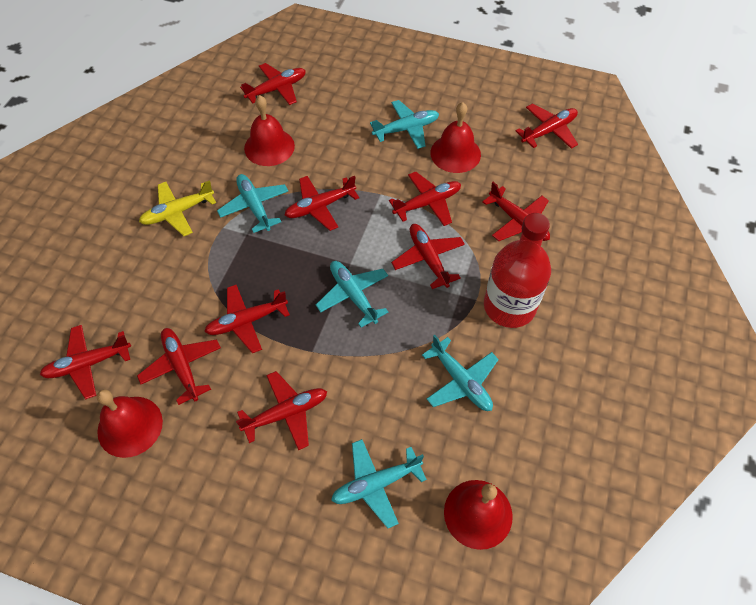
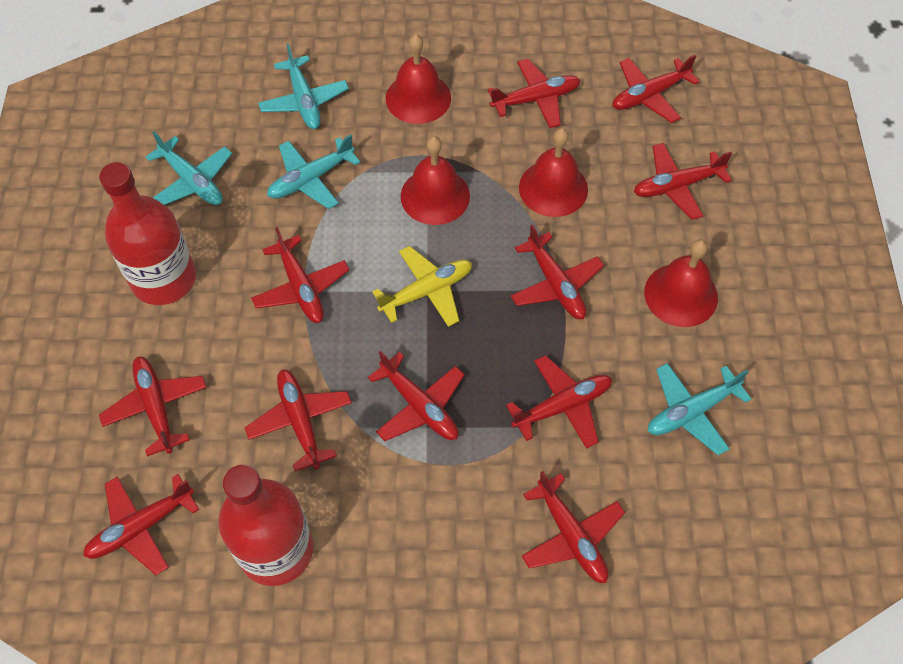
red bottle: 1 -> 2
red plane: 10 -> 11
turquoise plane: 5 -> 4

